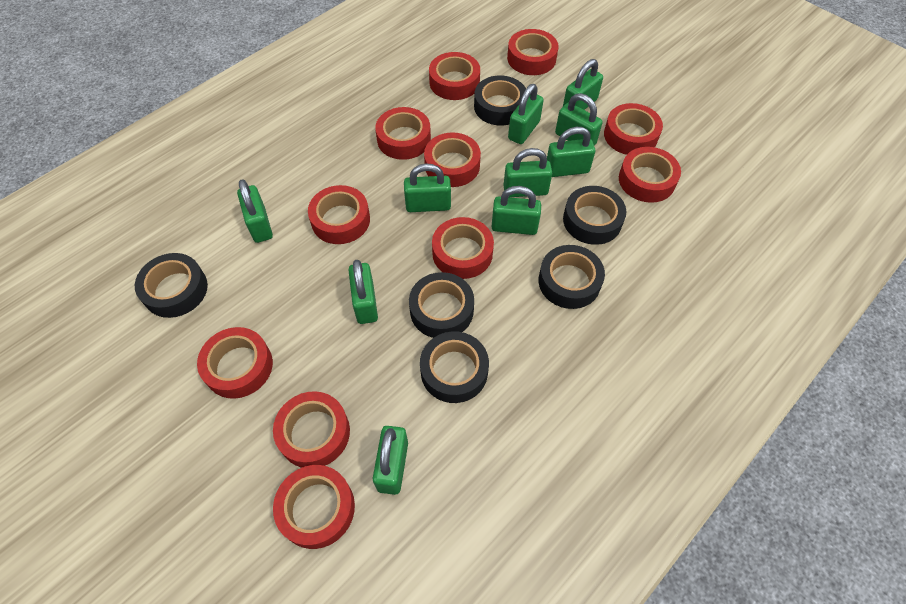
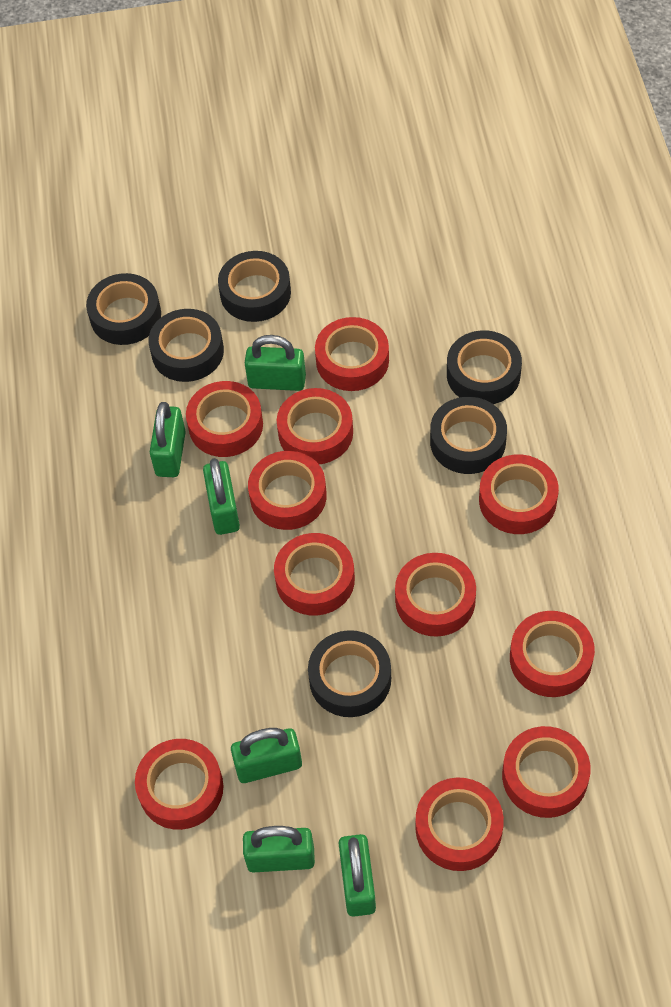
green padlock: 10 -> 6

